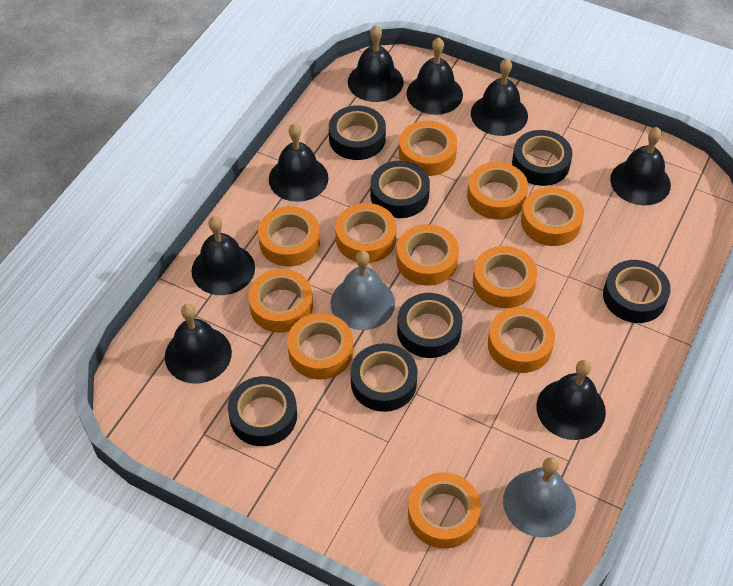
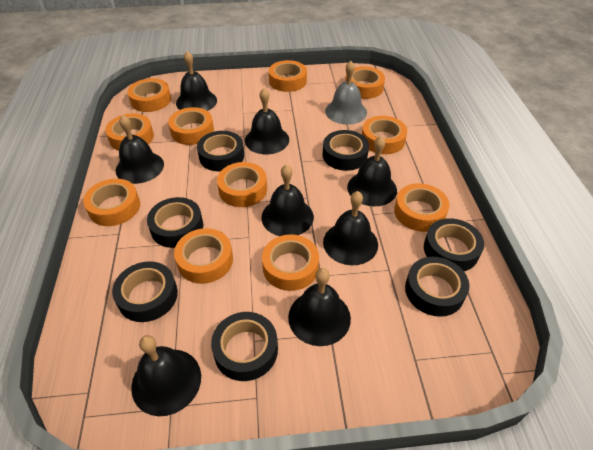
grey bell: 2 -> 1

